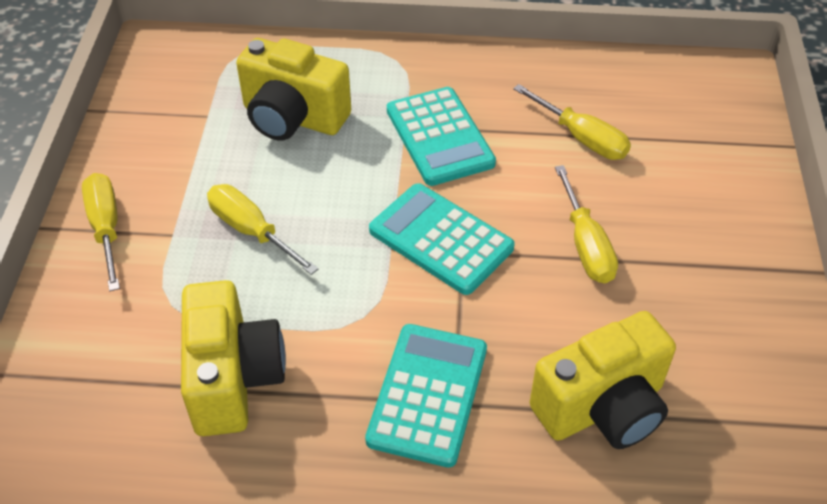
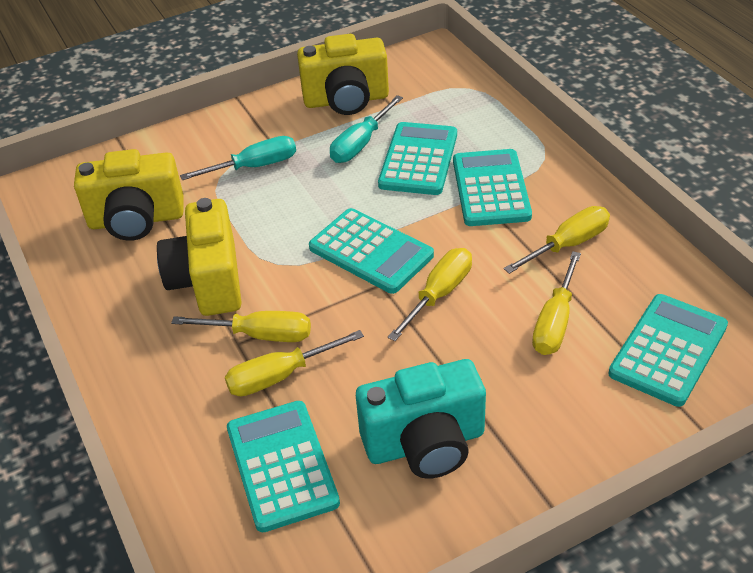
turquoise calculator: 3 -> 5
turquoise camera: 0 -> 1
turquoise screwdriver: 0 -> 2
yellow screwdriver: 4 -> 5

